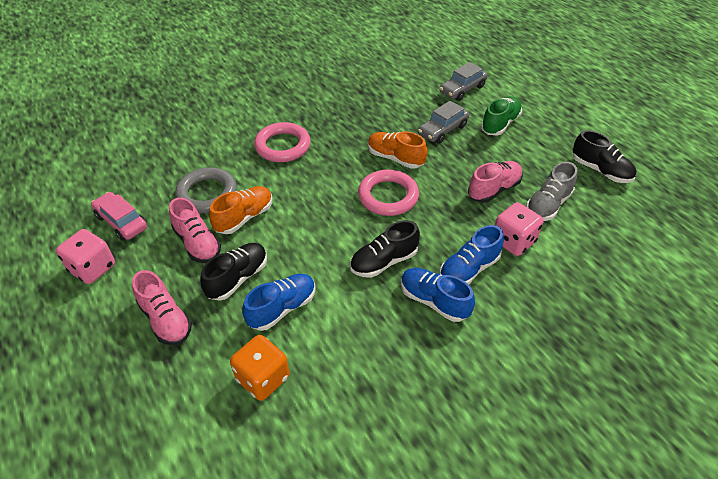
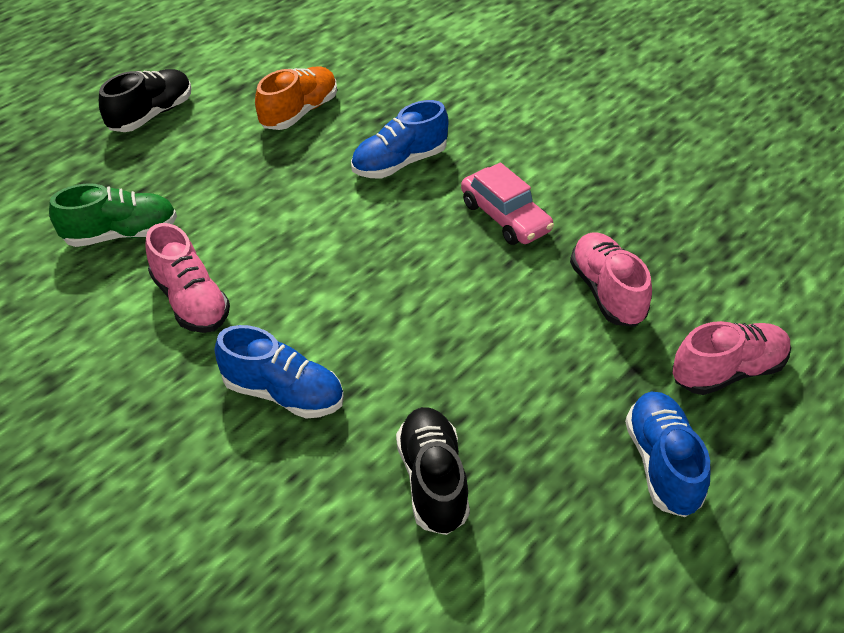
black shoe: 3 -> 2
grey car: 2 -> 0
grey ring: 1 -> 0
grey shoe: 1 -> 0
orange dice: 1 -> 0
orange shoe: 2 -> 1
pink dice: 2 -> 0
pink ring: 2 -> 0

